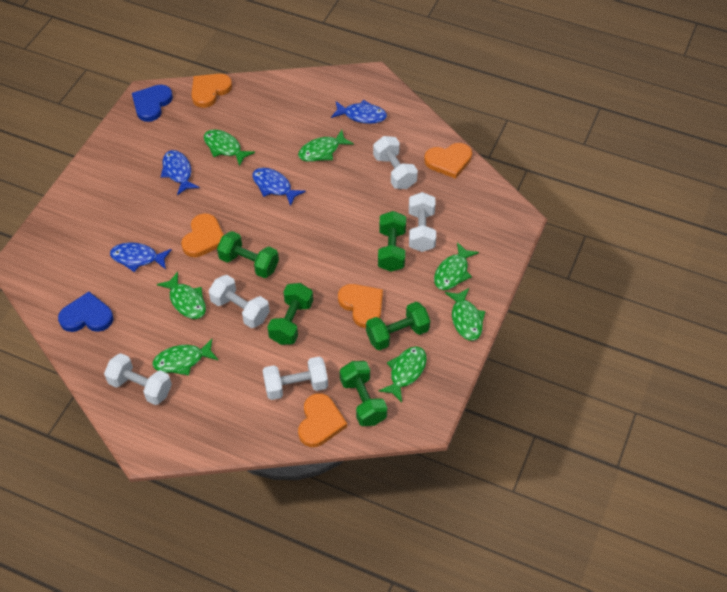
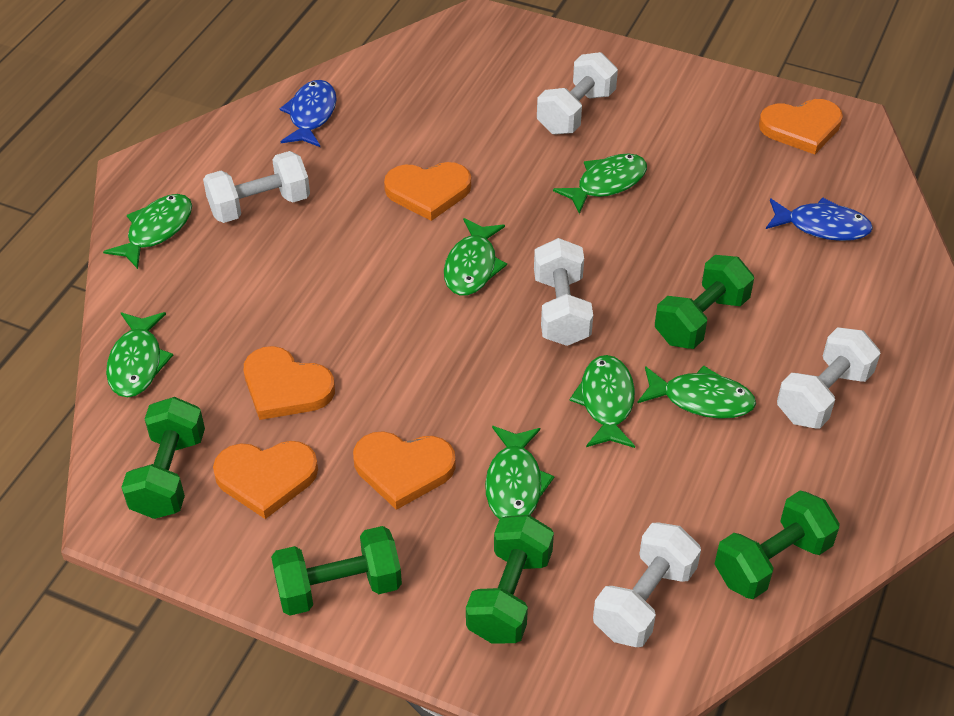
blue fish: 4 -> 2
blue heart: 2 -> 0

